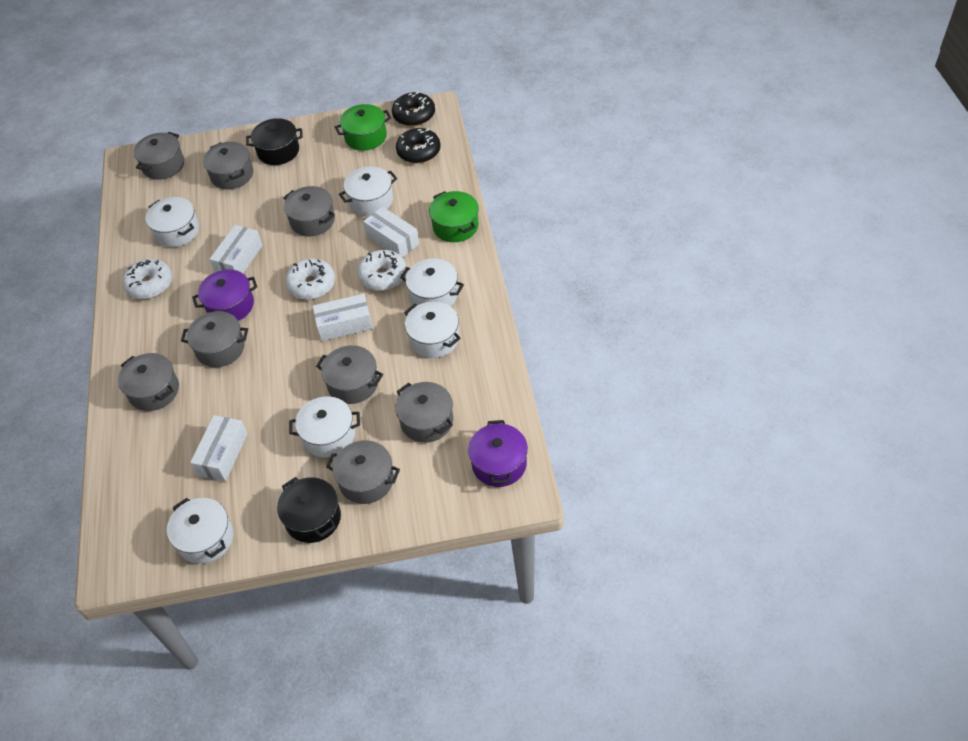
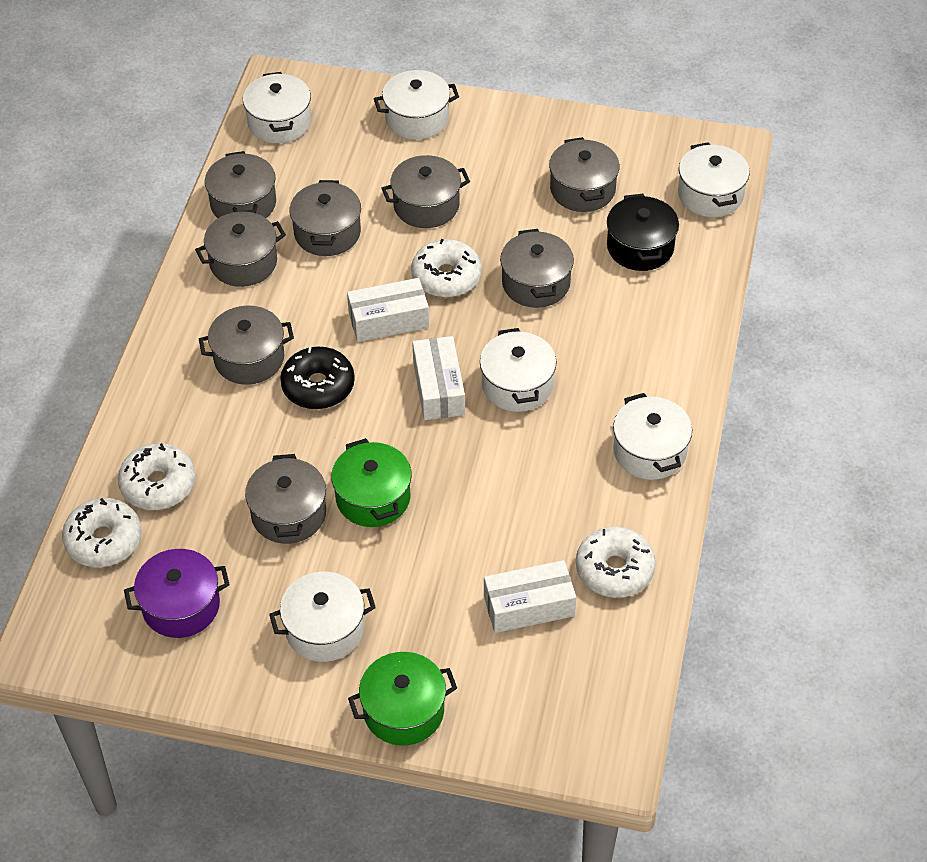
black donut: 2 -> 1
black pot: 2 -> 1
purple pot: 2 -> 1
white box: 4 -> 3
white donut: 3 -> 4

